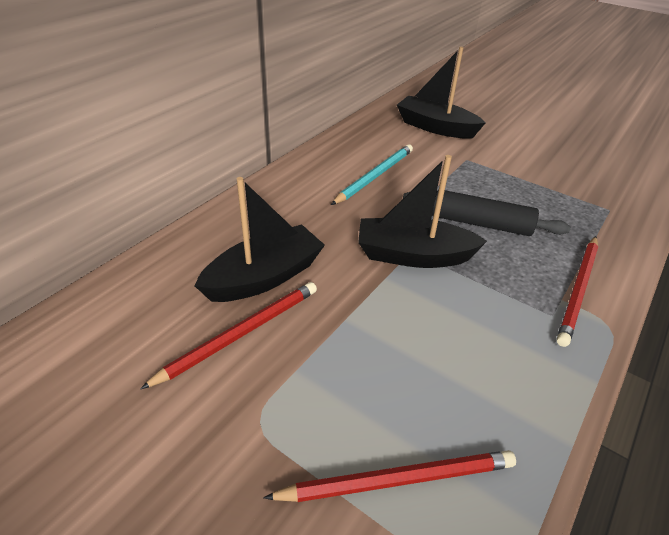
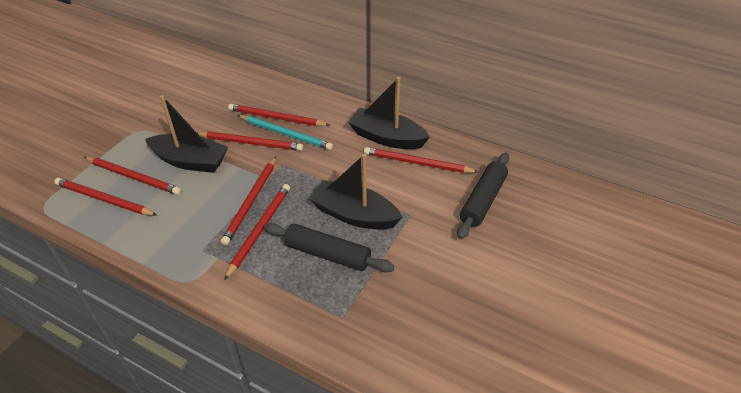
black rolling pin: 1 -> 2
red pencil: 3 -> 7

